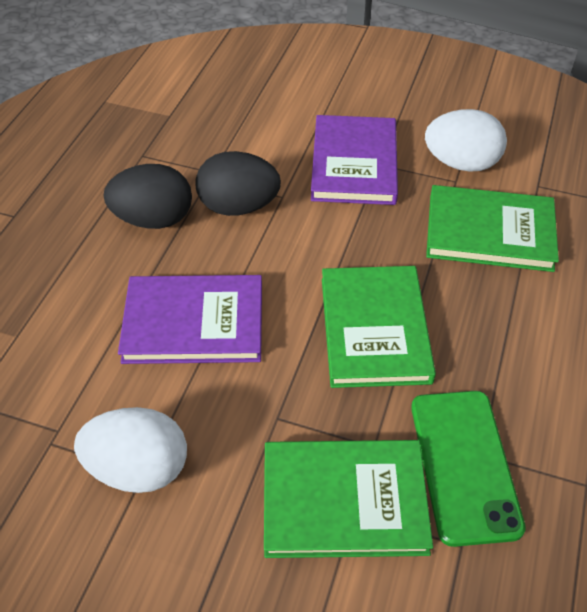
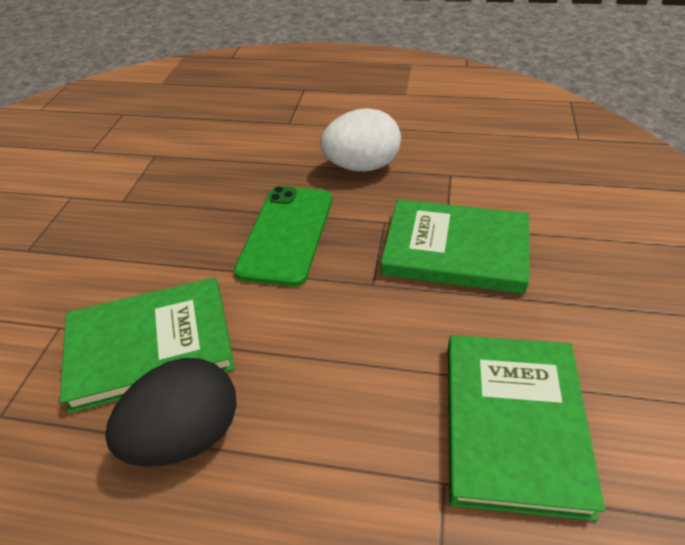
black egg: 2 -> 1
purple book: 2 -> 0
white egg: 2 -> 1

